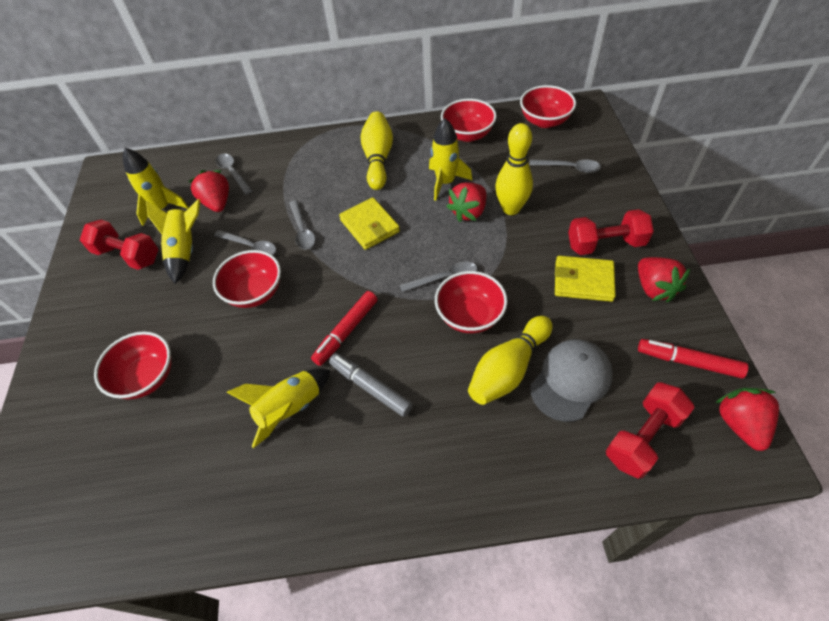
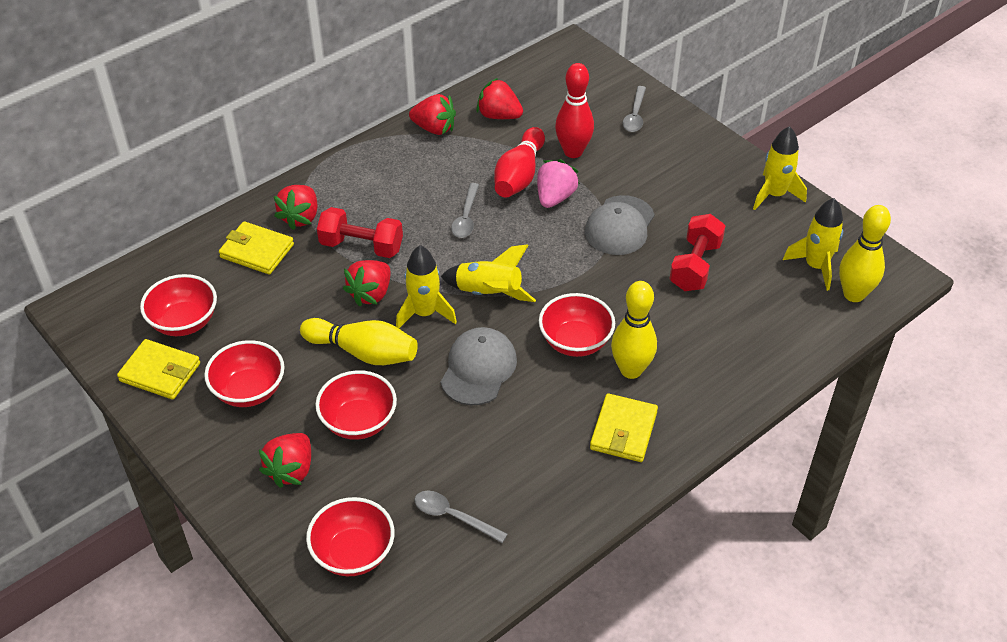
grey cap: 1 -> 2
grey marker: 1 -> 0
grey spoon: 5 -> 3
pink strawberry: 0 -> 1
red bowling pin: 0 -> 2
red dumbbell: 3 -> 2
red marker: 2 -> 0
red strawberry: 4 -> 5
yellow wallet: 2 -> 3

